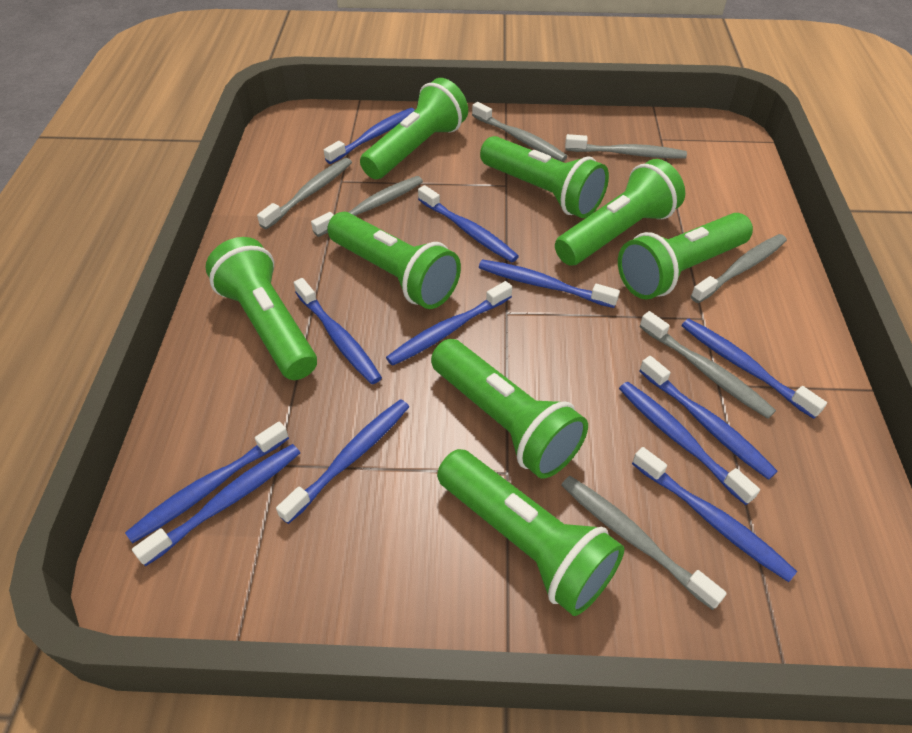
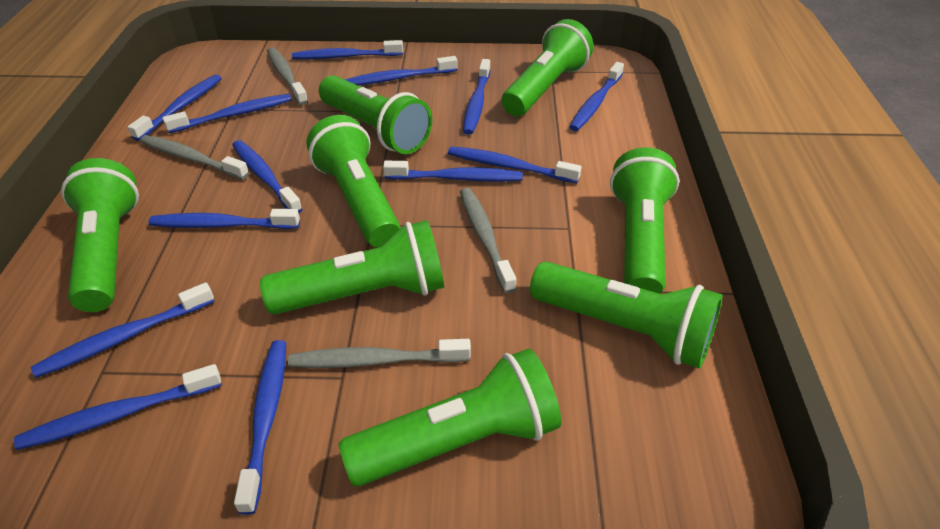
blue toothbrush: 12 -> 13
grey toothbrush: 7 -> 4

